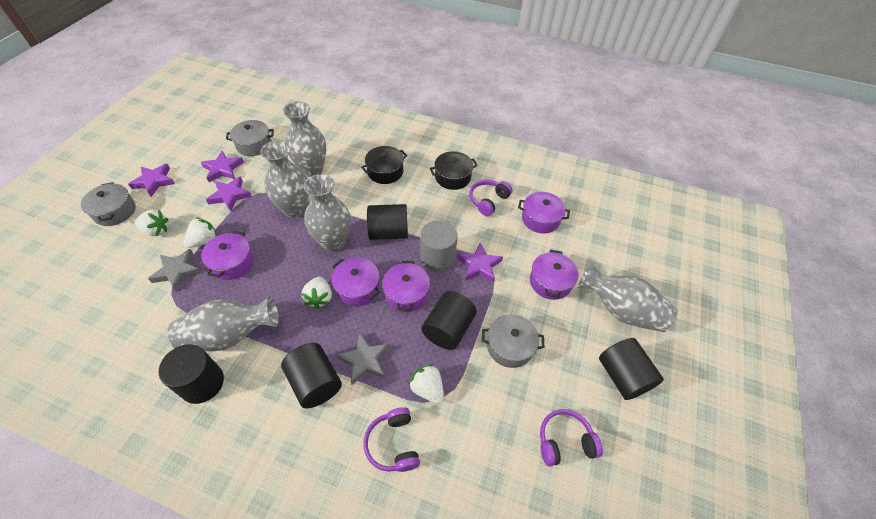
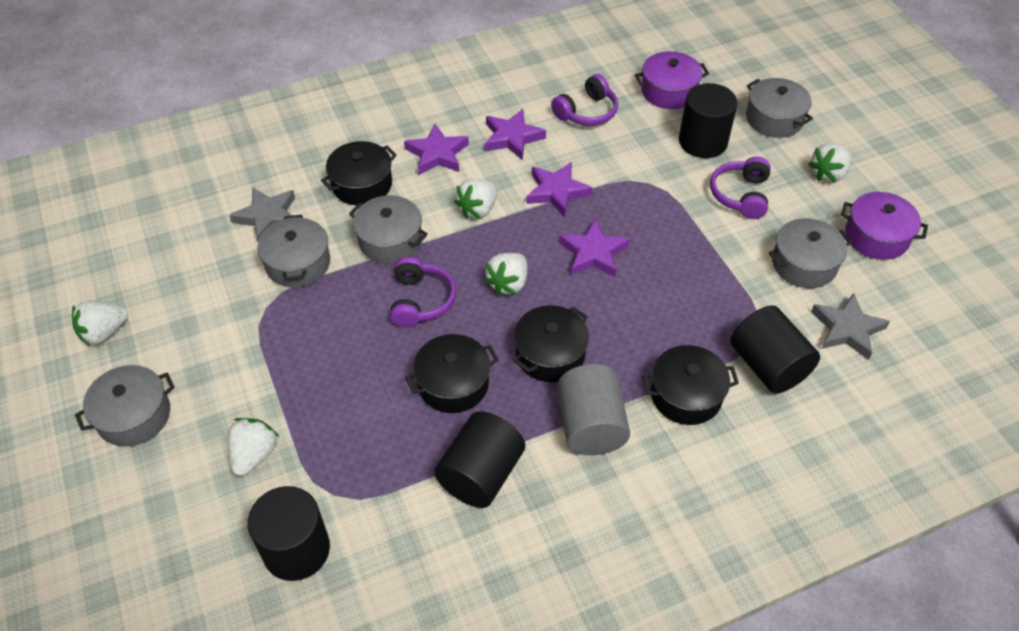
black cylinder: 5 -> 4
black pot: 2 -> 4
grey pot: 3 -> 5
grey vase: 5 -> 0
purple pot: 5 -> 2
white strawberry: 4 -> 5

